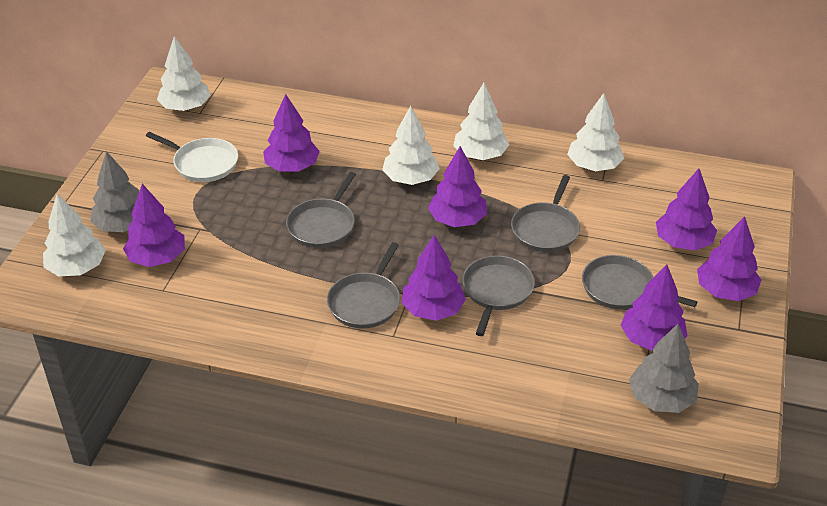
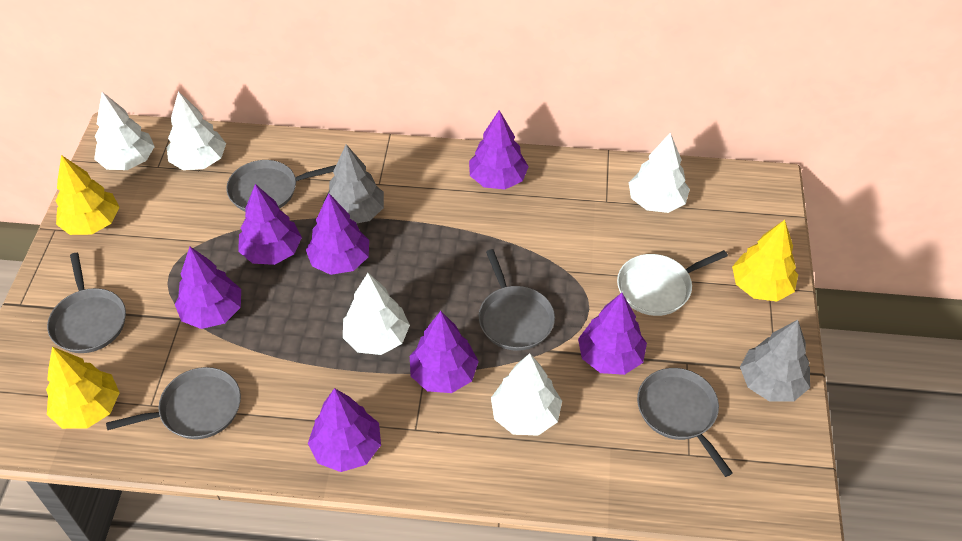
yellow tree: 0 -> 3

